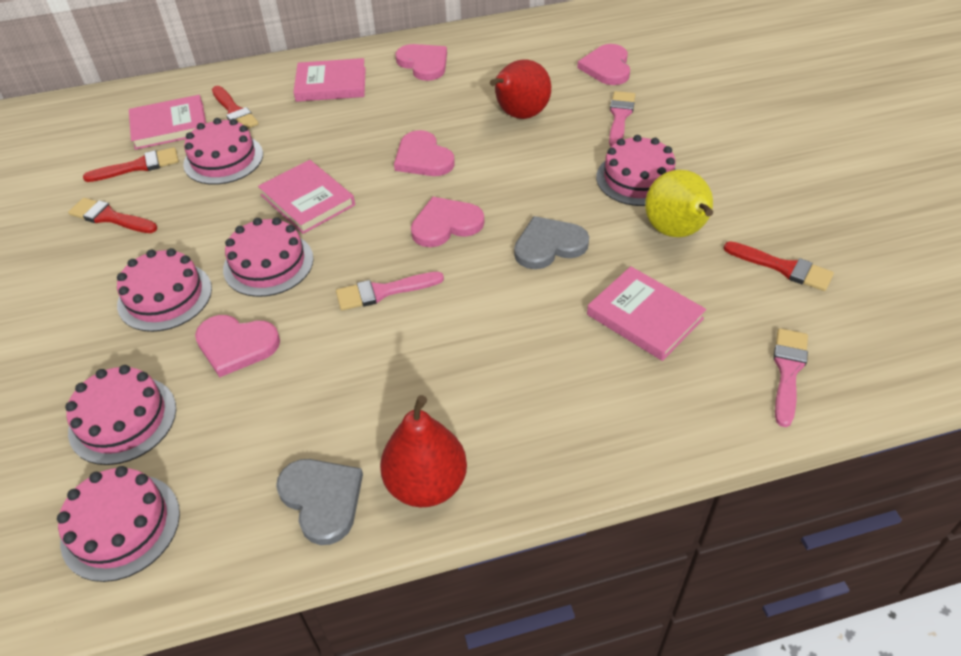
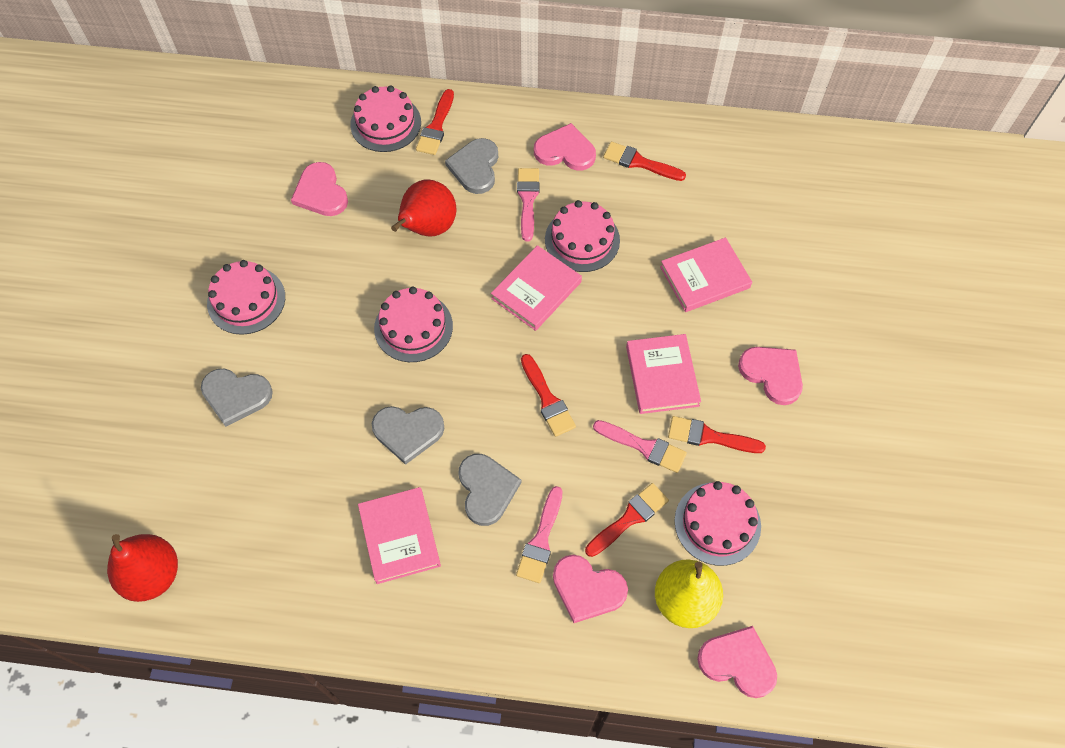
grey heart: 2 -> 4
pink cake: 6 -> 5
red brush: 4 -> 5

